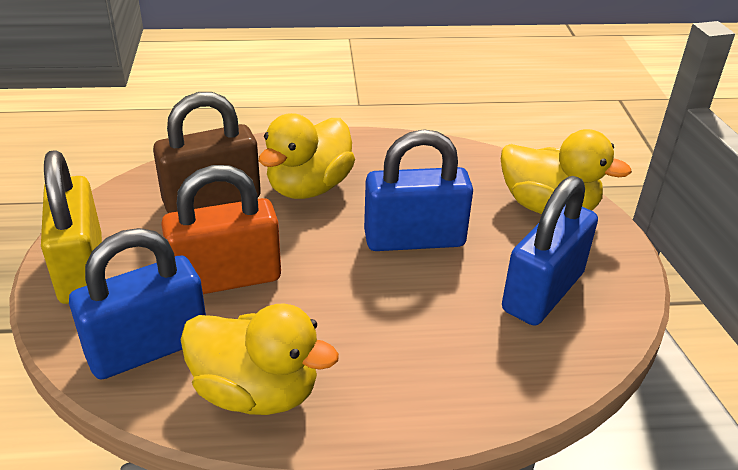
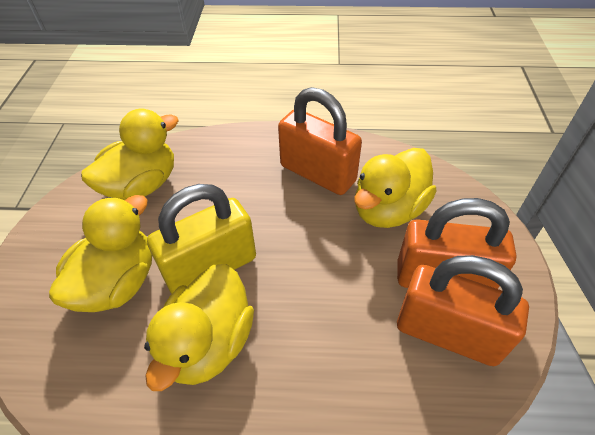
blue padlock: 3 -> 0
brown padlock: 1 -> 0
orange padlock: 1 -> 3
yellow duck: 3 -> 4

